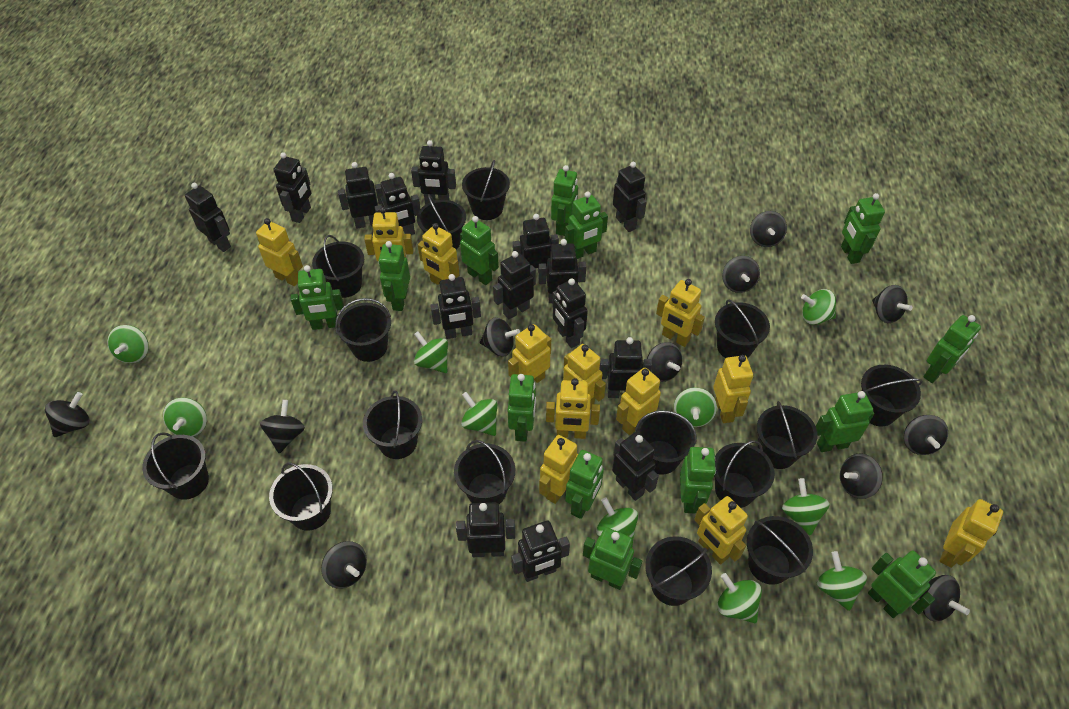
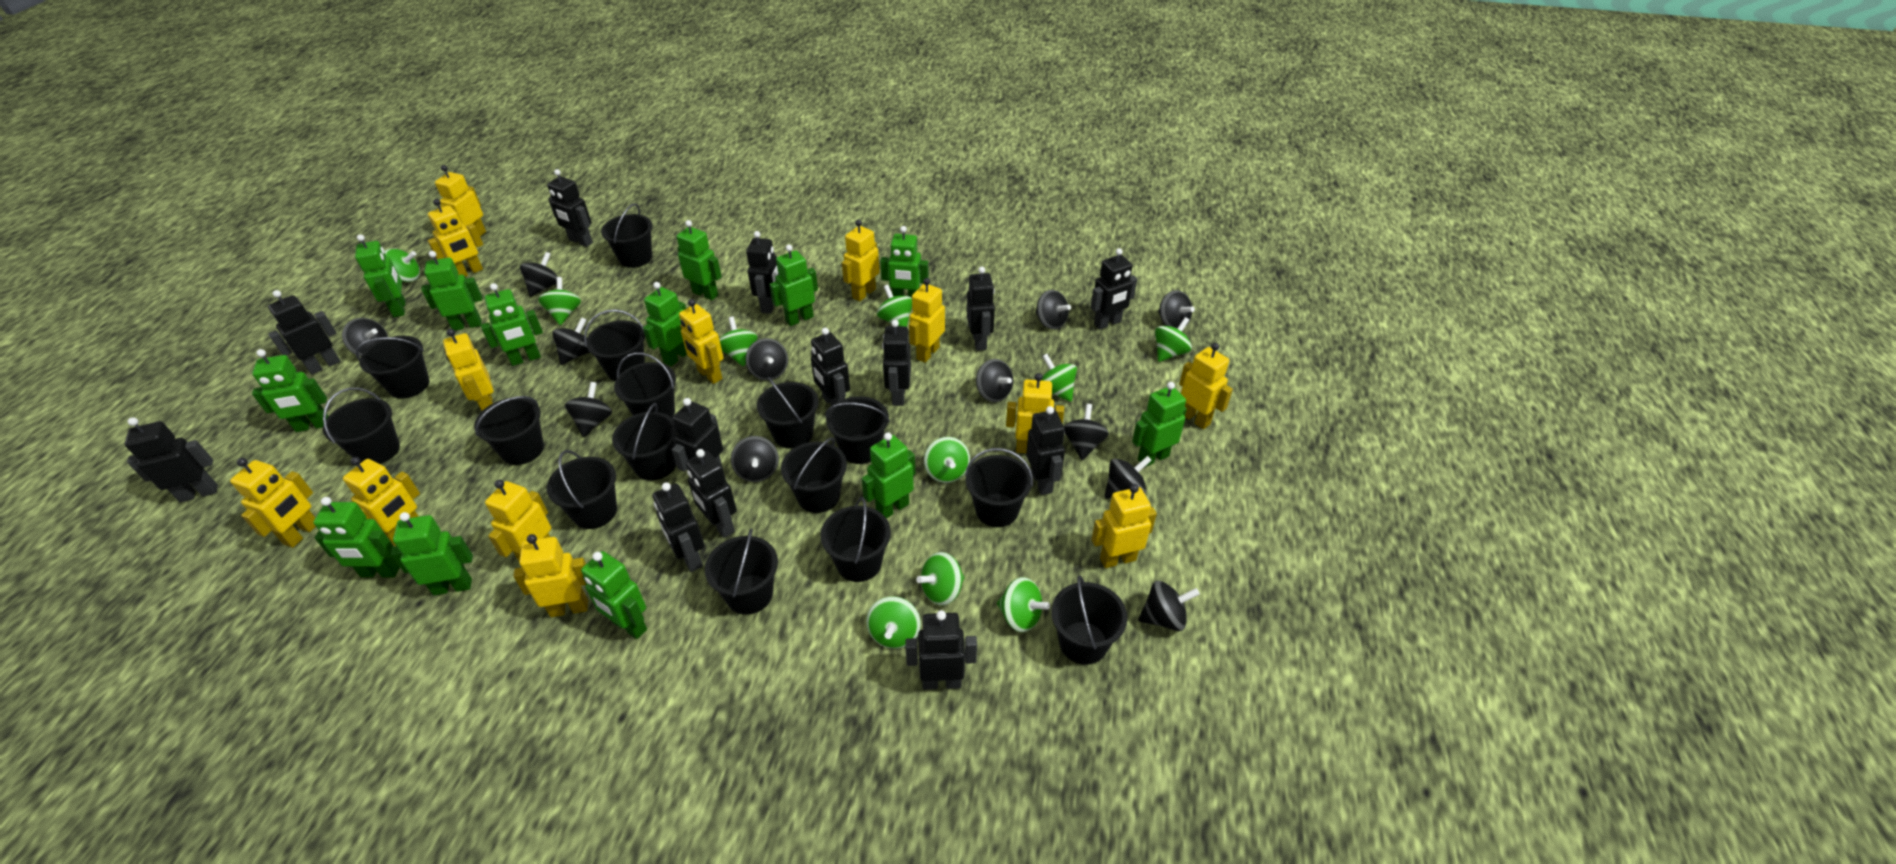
black robot: 15 -> 13
black spinning top: 11 -> 12
yellow robot: 12 -> 13

